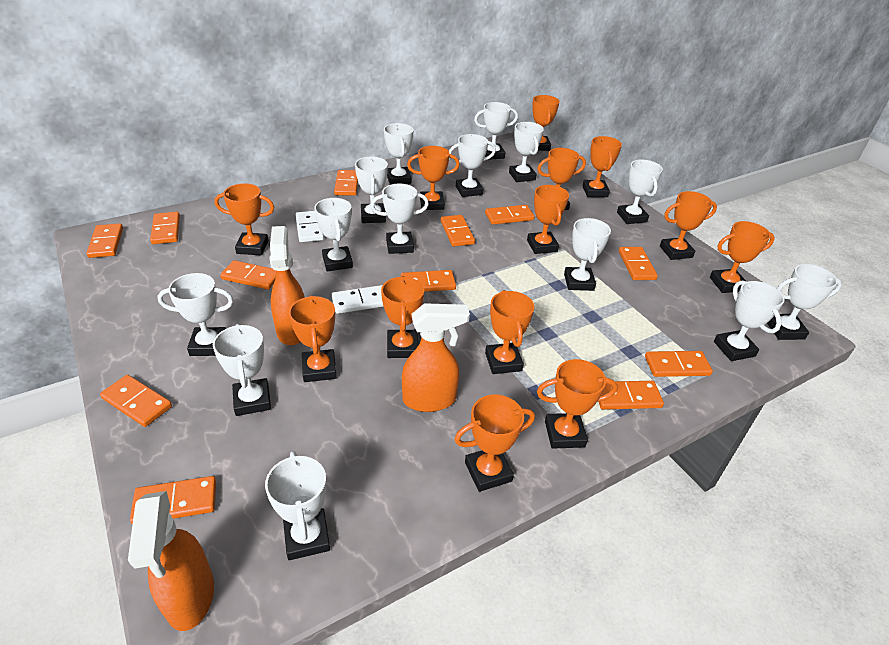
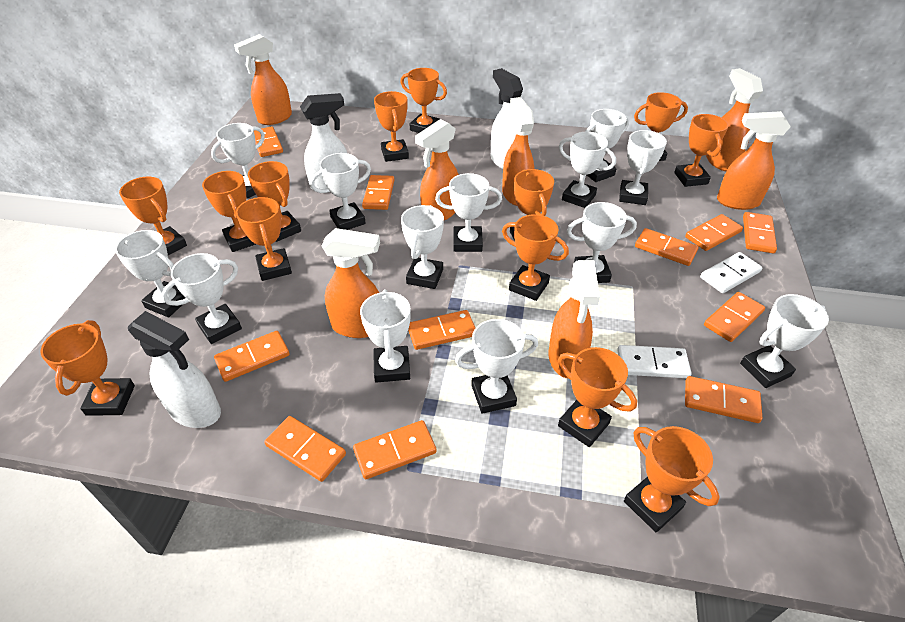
orange domino: 12 -> 11
orange spray bottle: 3 -> 7
white spray bottle: 0 -> 3
white trophy: 14 -> 13

